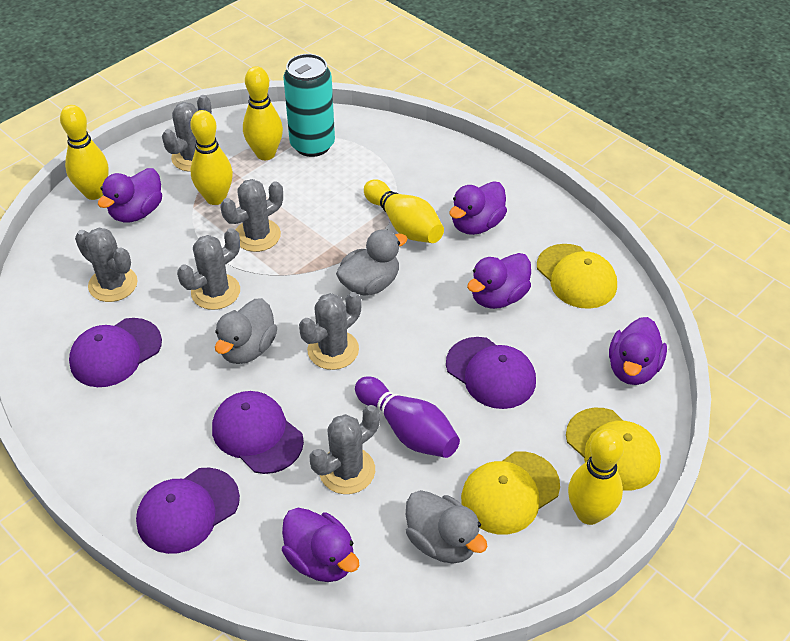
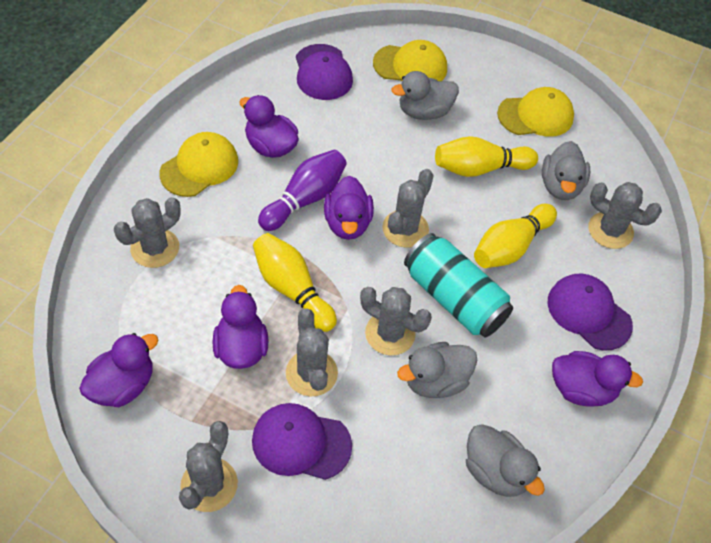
grey duck: 3 -> 4
purple cap: 4 -> 3
yellow bowling pin: 5 -> 3

